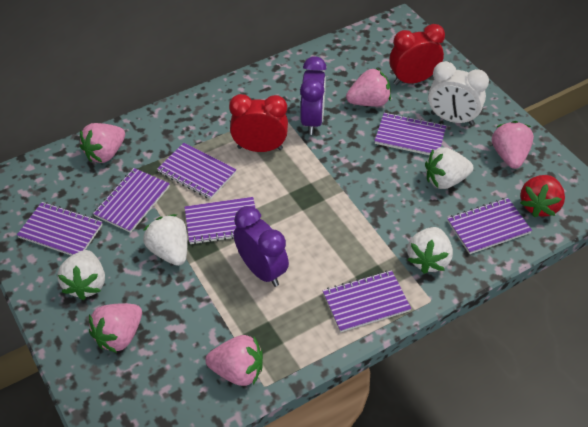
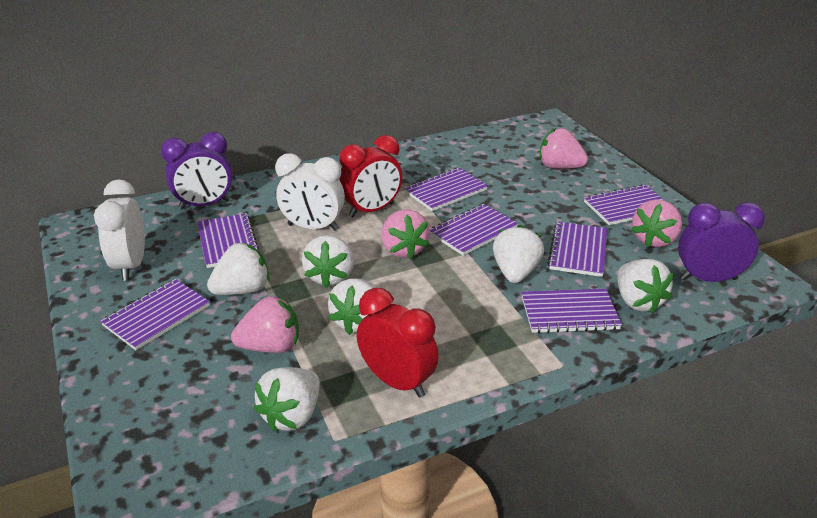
pink strawberry: 5 -> 4
red strawberry: 1 -> 0
white clock: 1 -> 2
white strawberry: 4 -> 6

